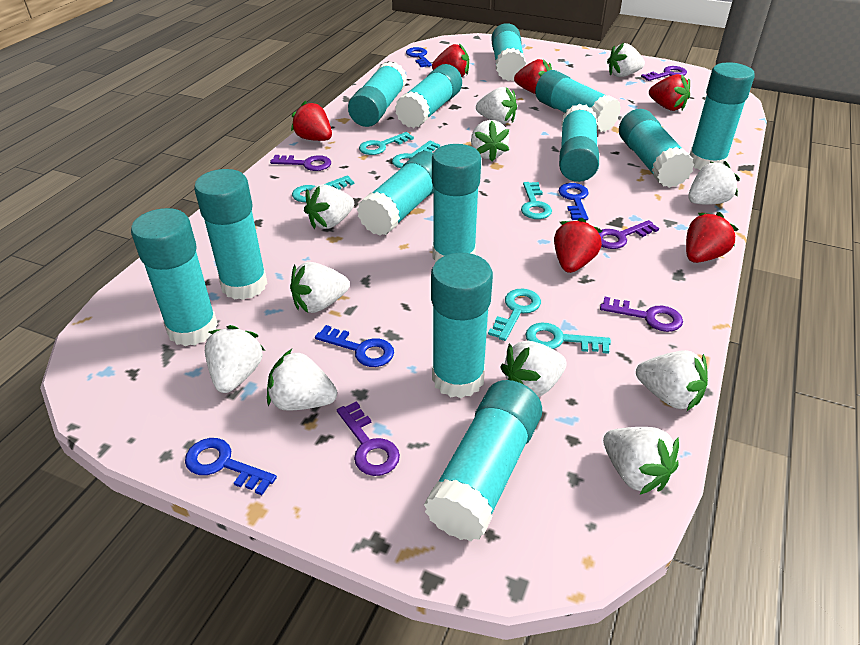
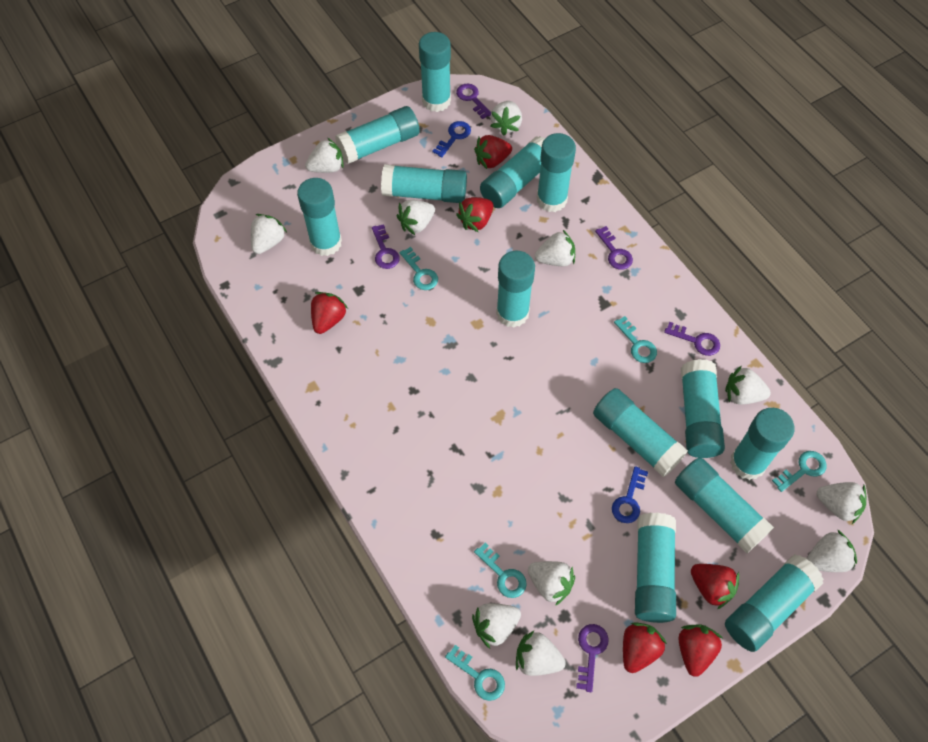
blue key: 4 -> 2
turquoise key: 6 -> 5

